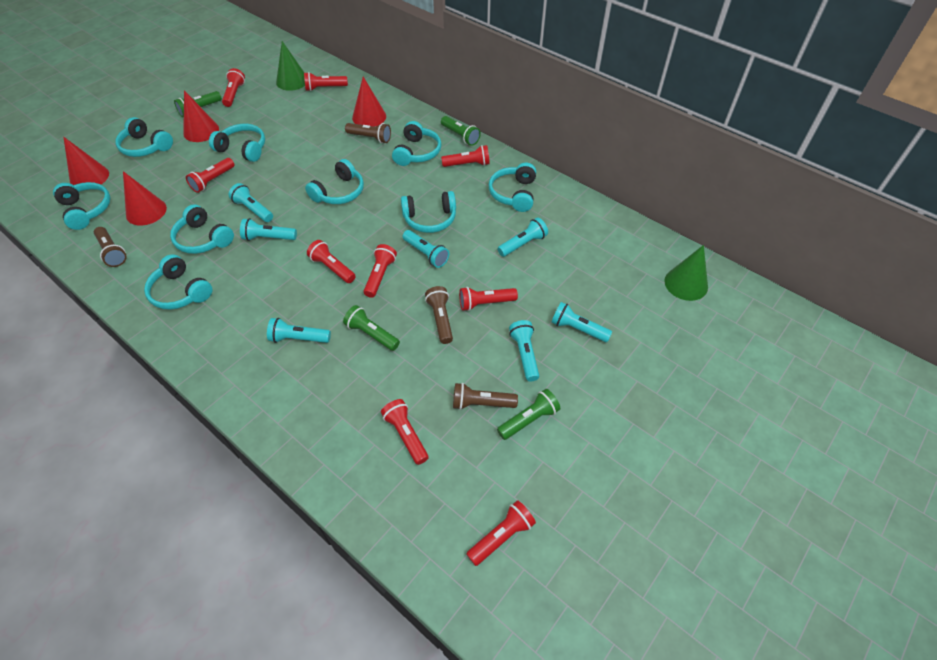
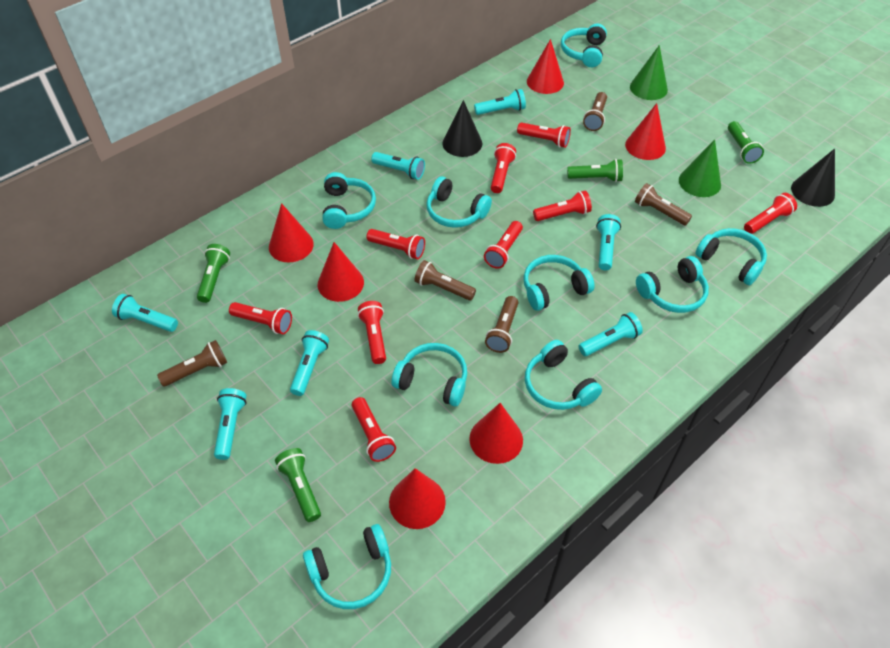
black cone: 0 -> 2
brown flashlight: 4 -> 5
red cone: 4 -> 6

